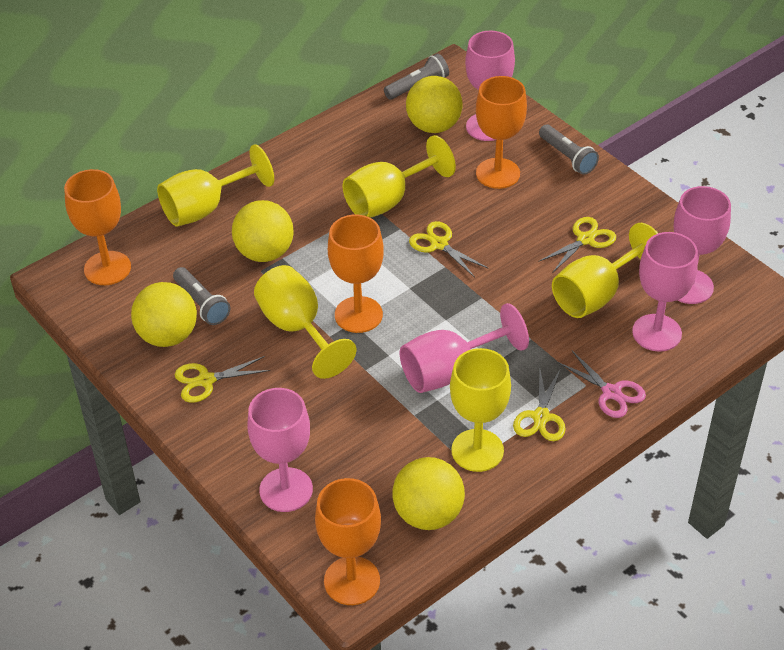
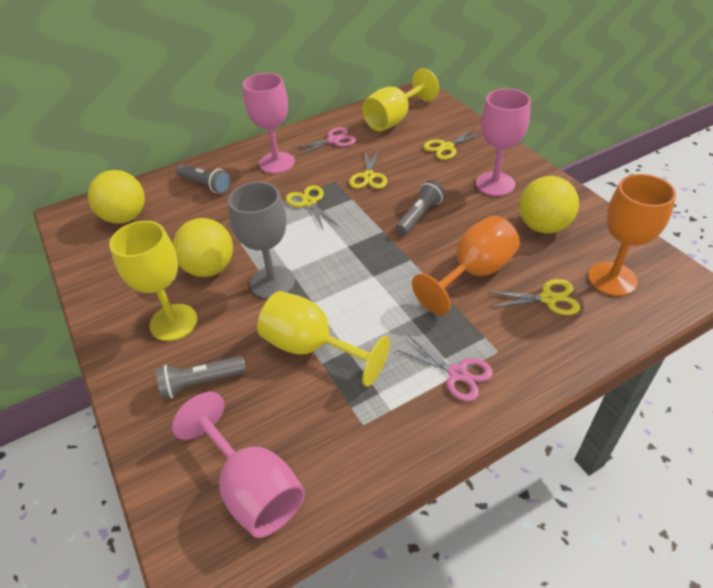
grey goblet: 0 -> 1
orange goblet: 4 -> 2
pink goblet: 5 -> 3
pink scissors: 1 -> 2
yellow ball: 4 -> 3
yellow goblet: 5 -> 3

